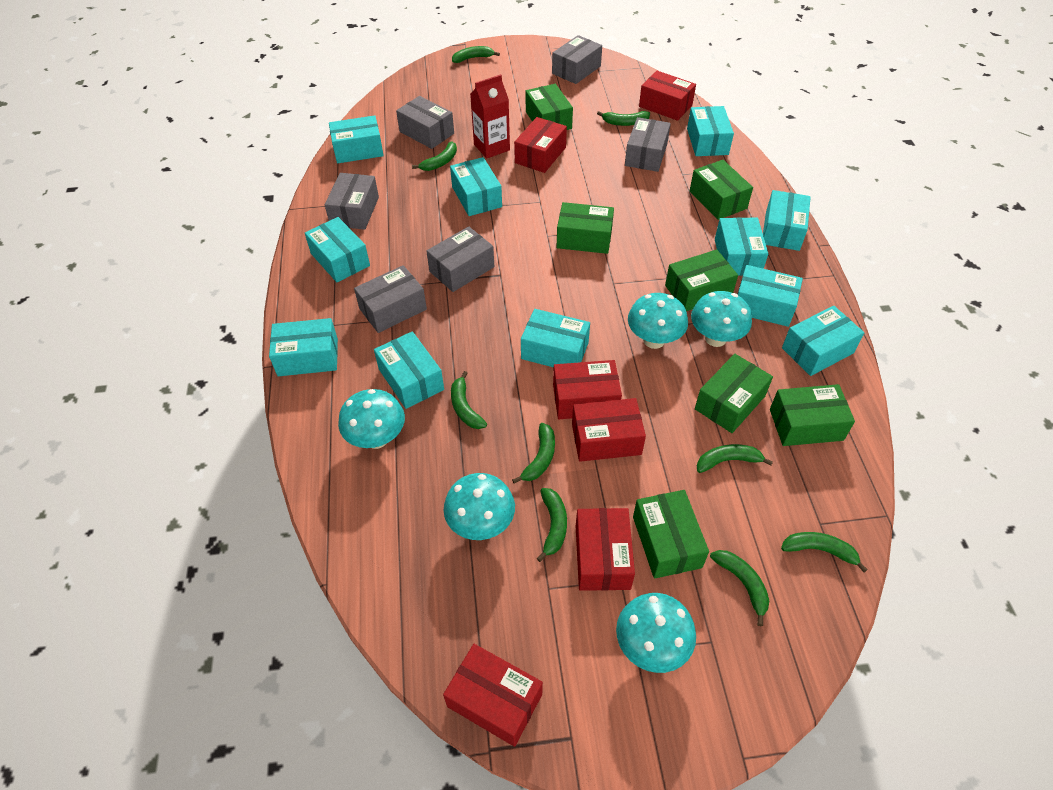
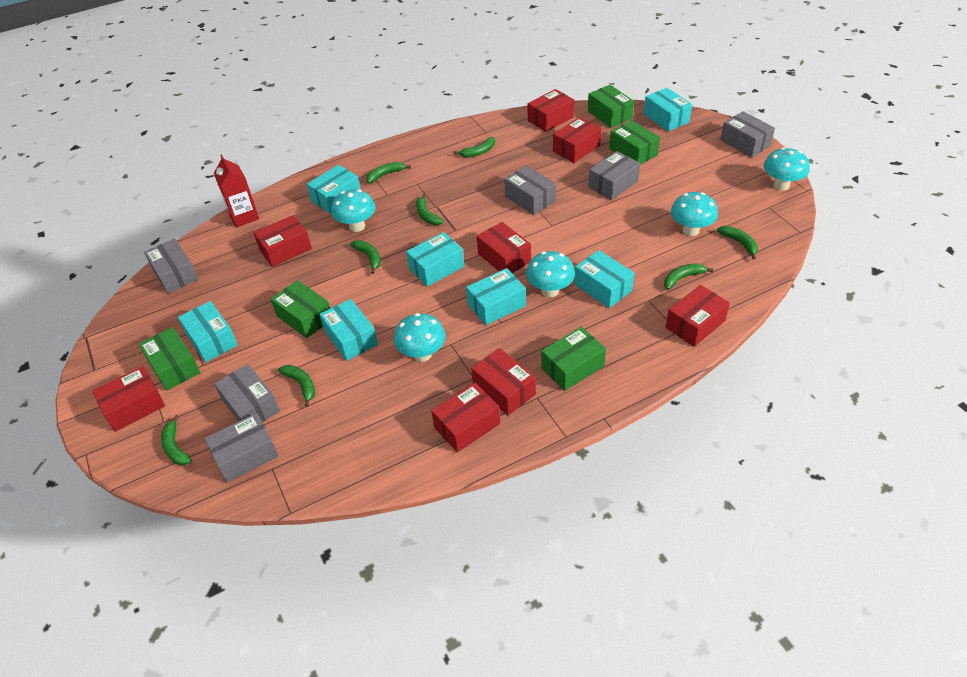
green banana: 9 -> 8
green box: 7 -> 5
red box: 6 -> 8
turquoise box: 11 -> 7

